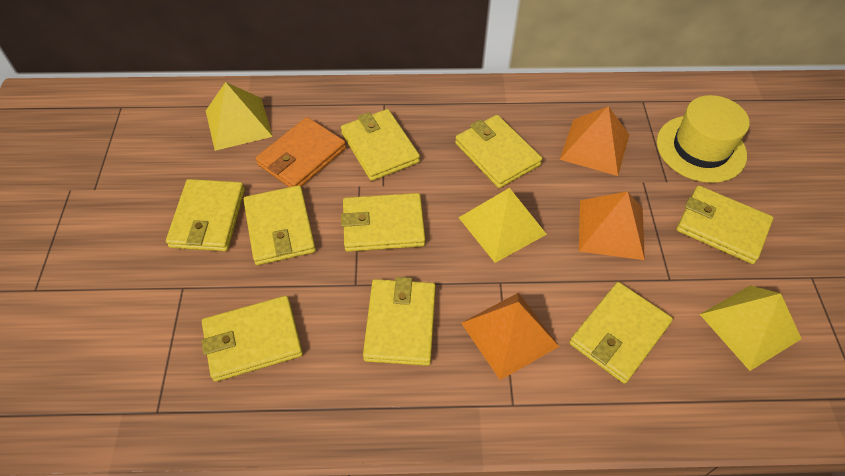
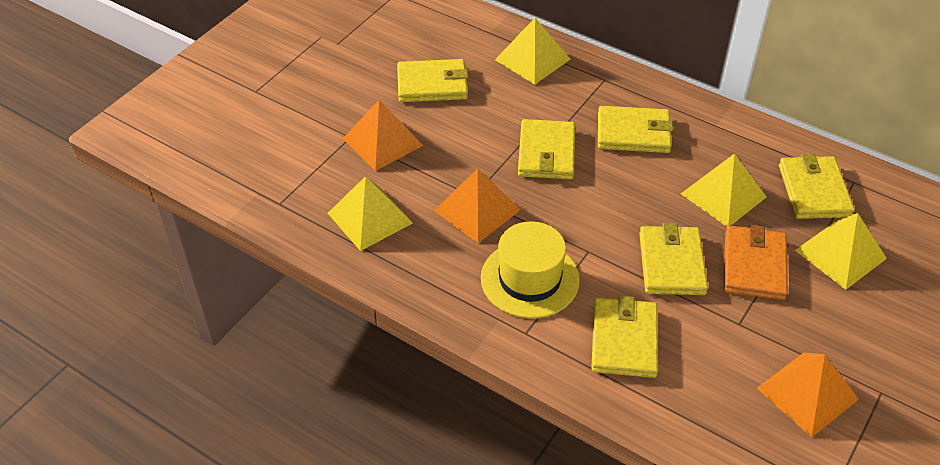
yellow pyramid: 3 -> 4
yellow wallet: 9 -> 6

